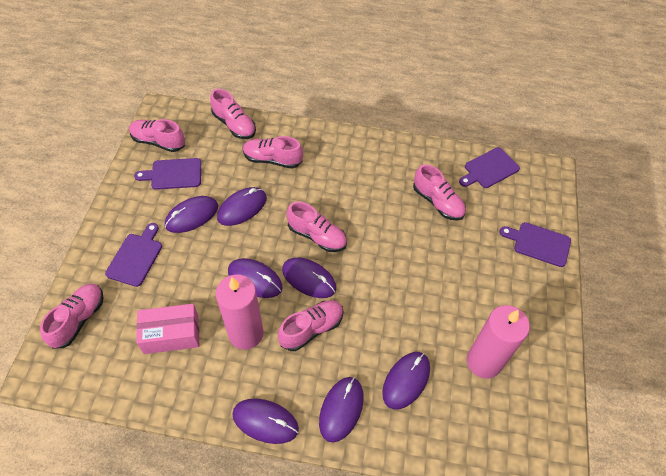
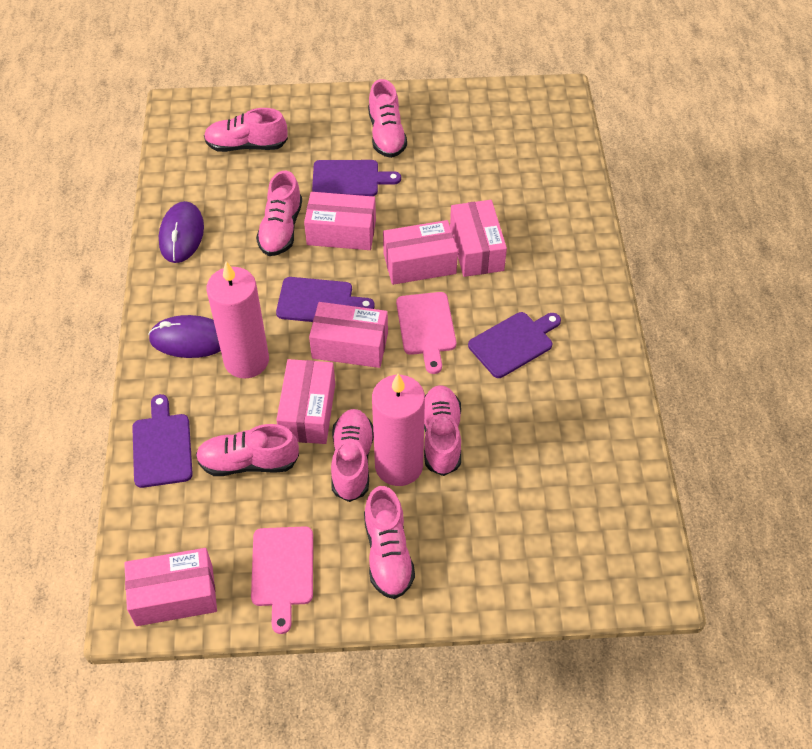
pink box: 1 -> 6
pink cutting board: 0 -> 2
purple mouse: 7 -> 2

